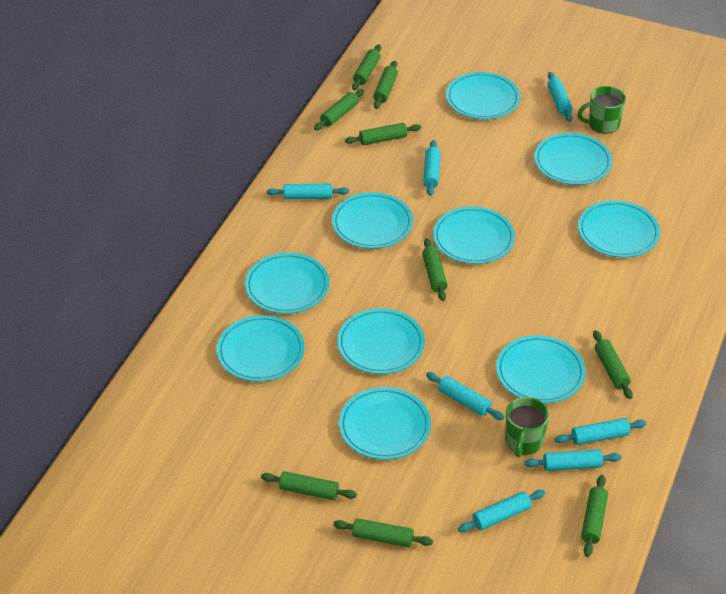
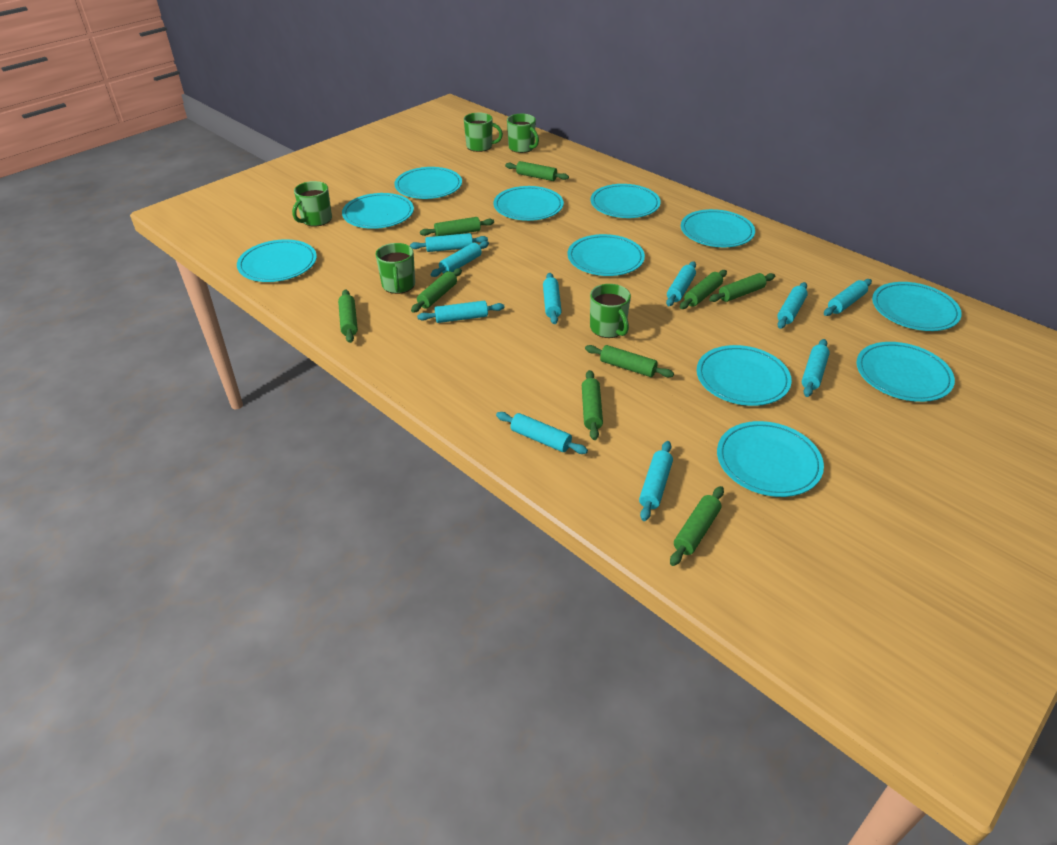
green mug: 2 -> 5
turquoise plate: 10 -> 11
turquoise rolling pin: 7 -> 10

